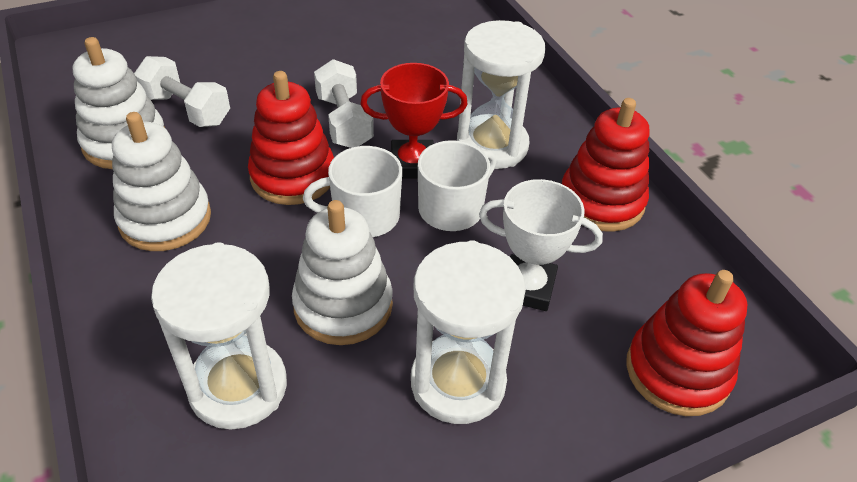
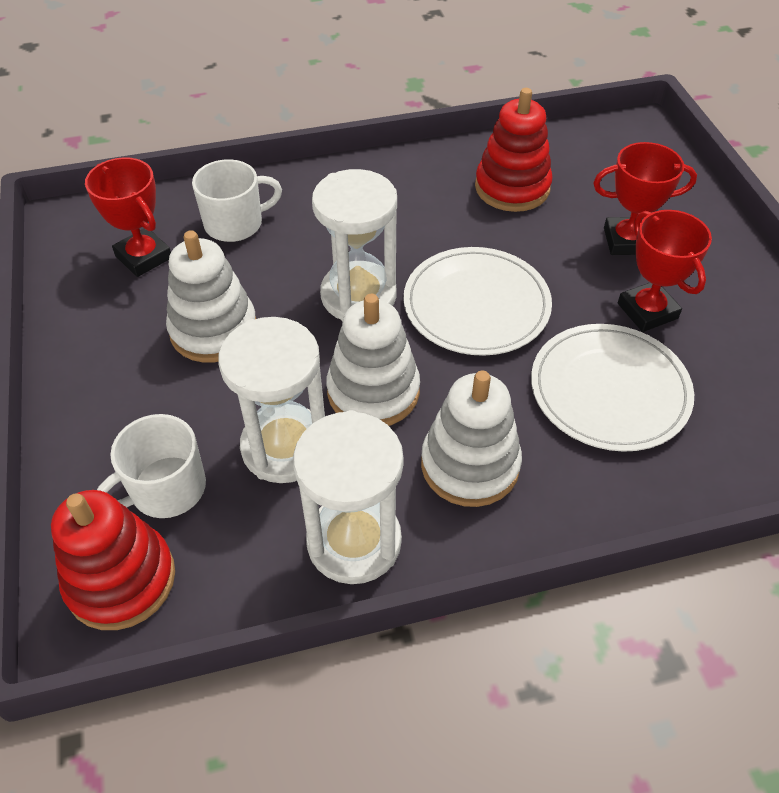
red stacking toy: 3 -> 2
red trophy: 1 -> 3
white dumbbell: 2 -> 0
white plate: 0 -> 2
white trophy: 1 -> 0

